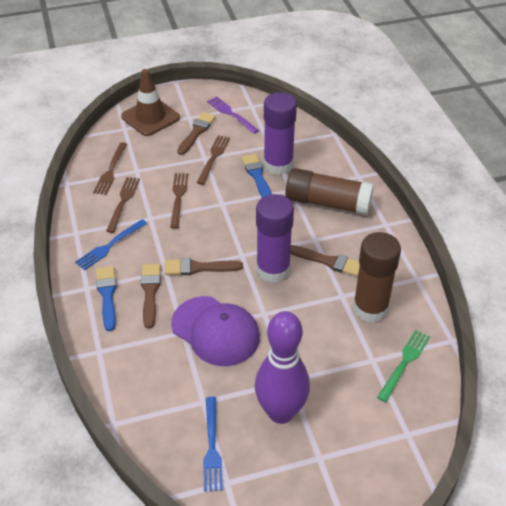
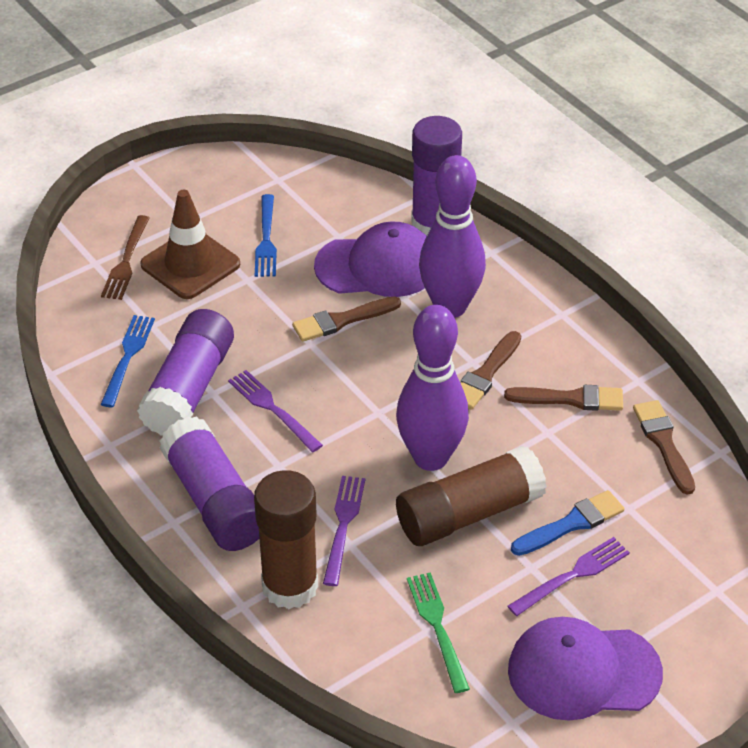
blue brush: 2 -> 1
brown fork: 4 -> 1
purple bowling pin: 1 -> 2
purple cap: 1 -> 2
purple fork: 1 -> 3
purple glue stick: 2 -> 3

